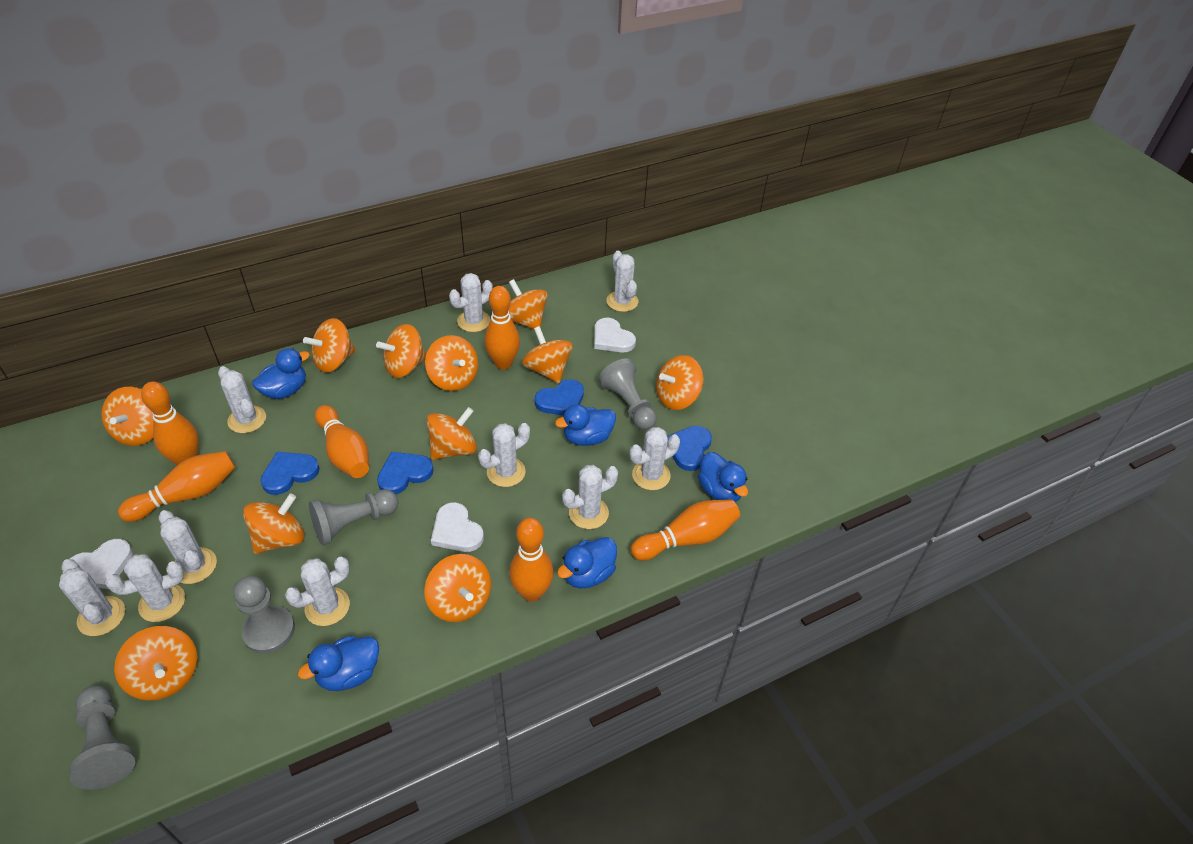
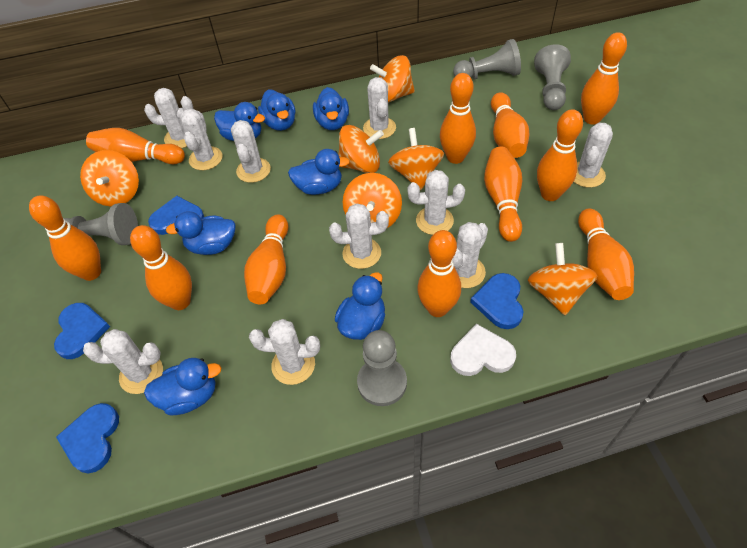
blue duck: 5 -> 7
orange bowling pin: 6 -> 11
orange spinning top: 11 -> 6
white heart: 3 -> 1

